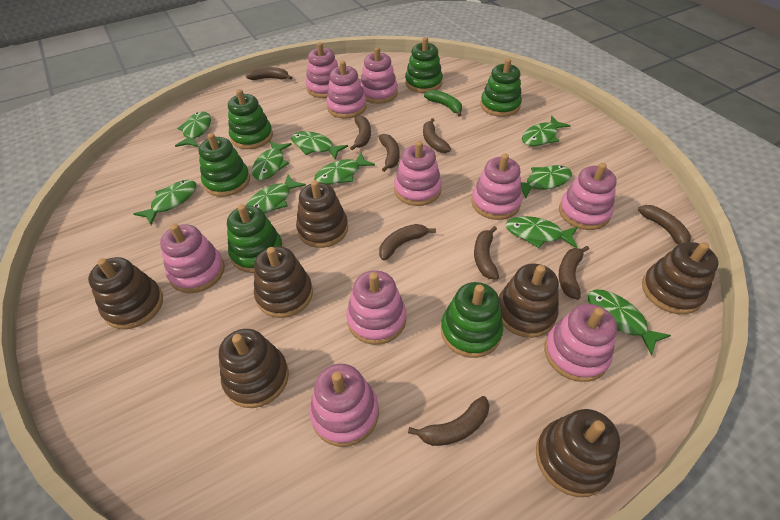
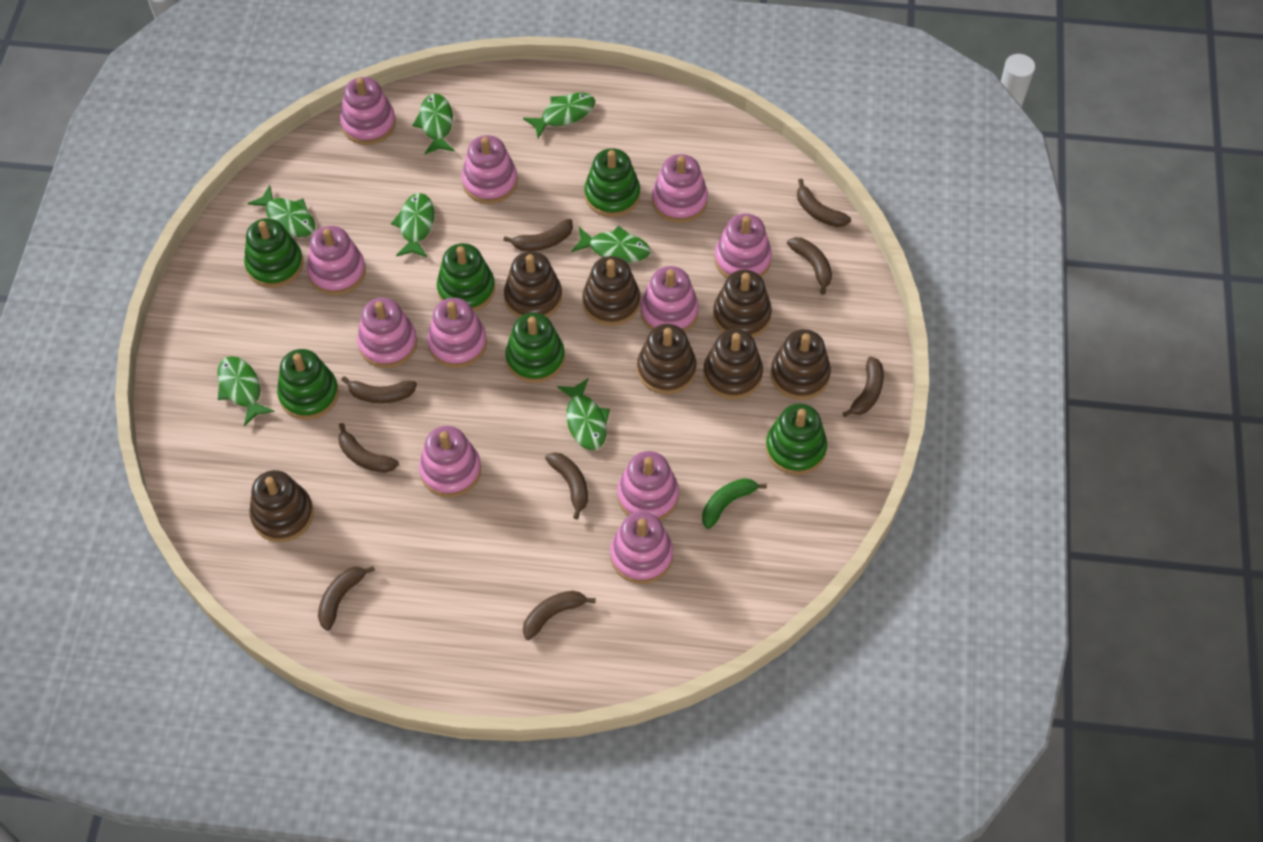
green fish: 10 -> 7
pink stacking toy: 10 -> 11

